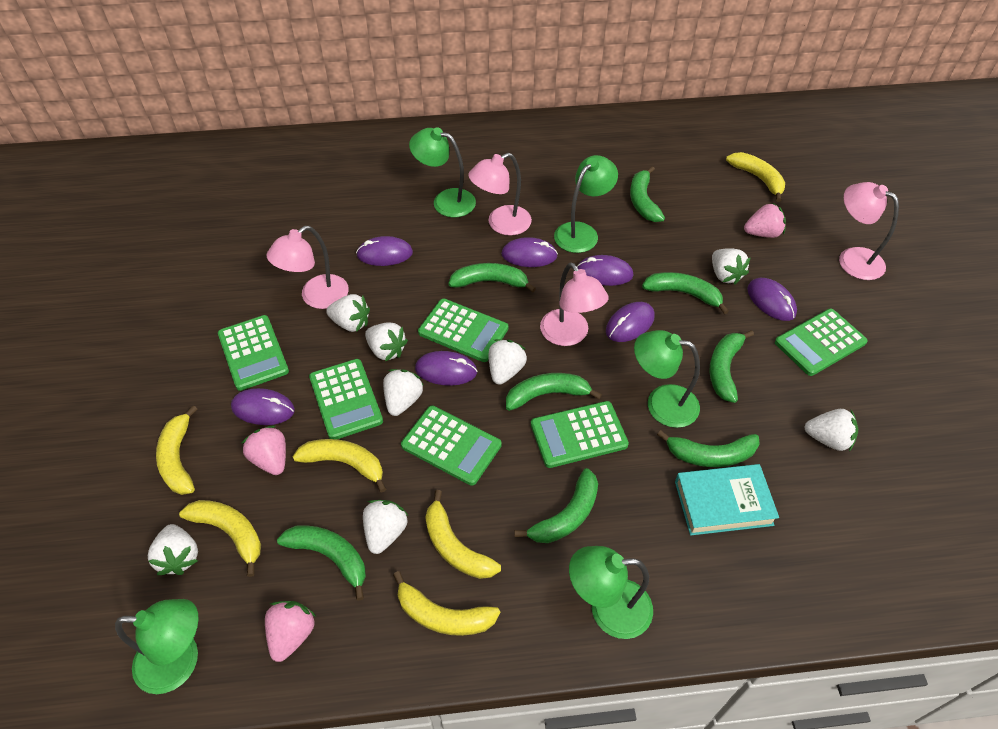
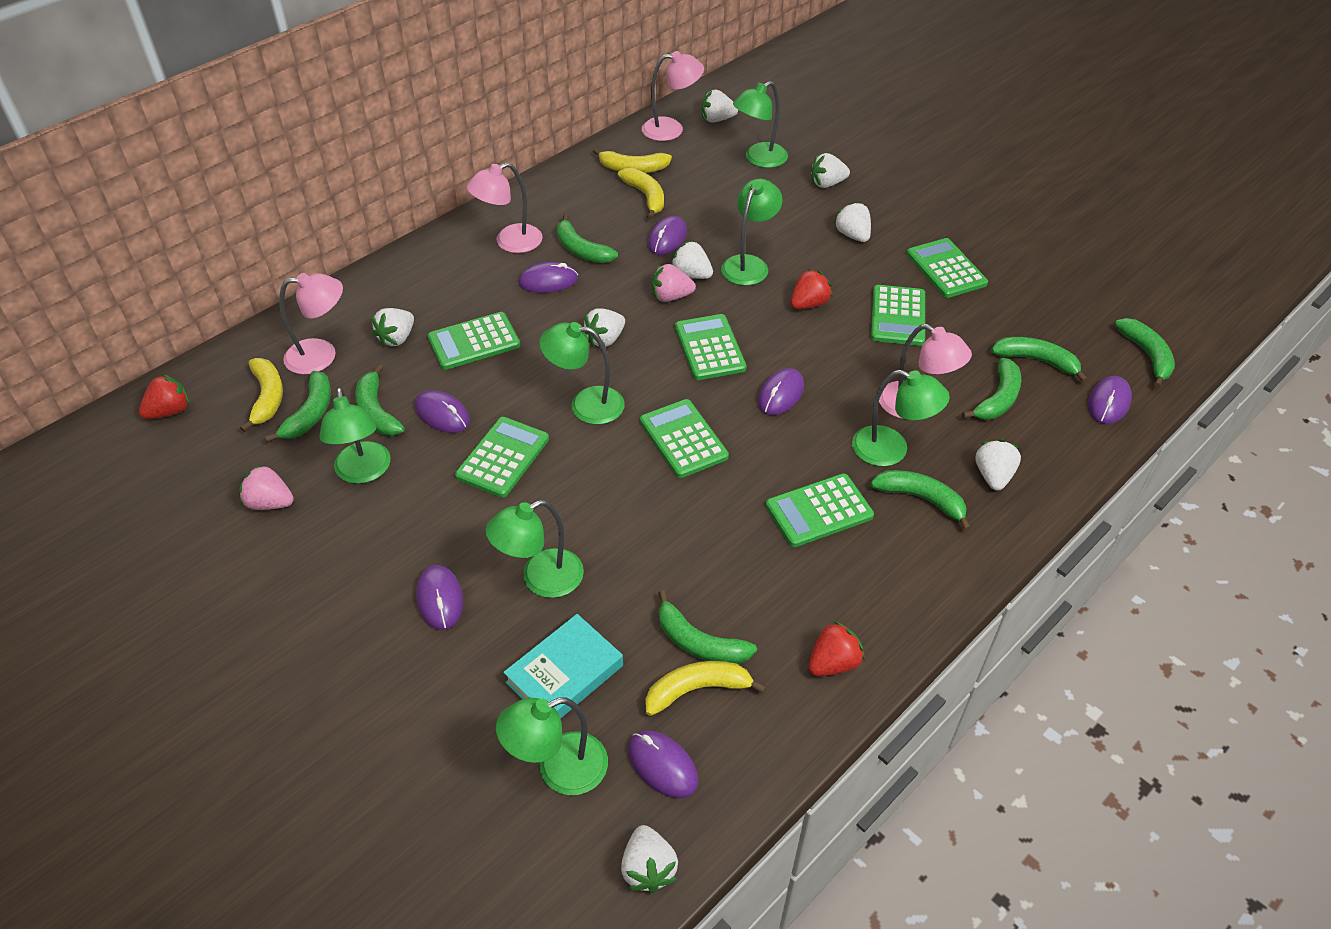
green calculator: 6 -> 7
green lamp: 5 -> 7
pink strawberry: 3 -> 2
red strawberry: 0 -> 3
yellow banana: 6 -> 4

